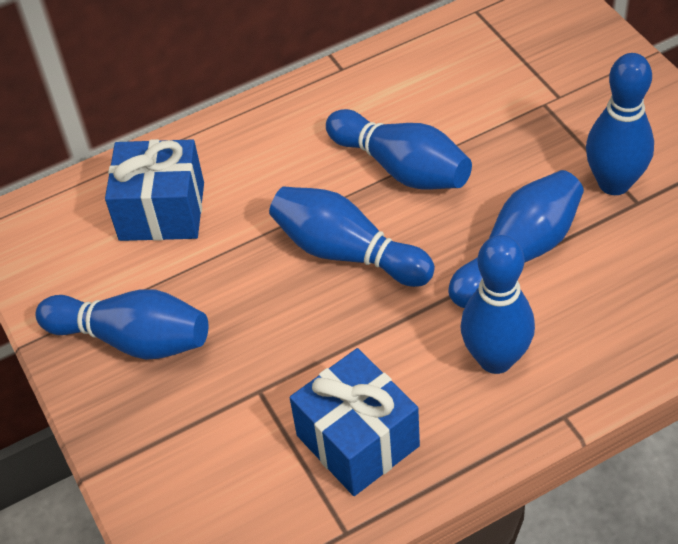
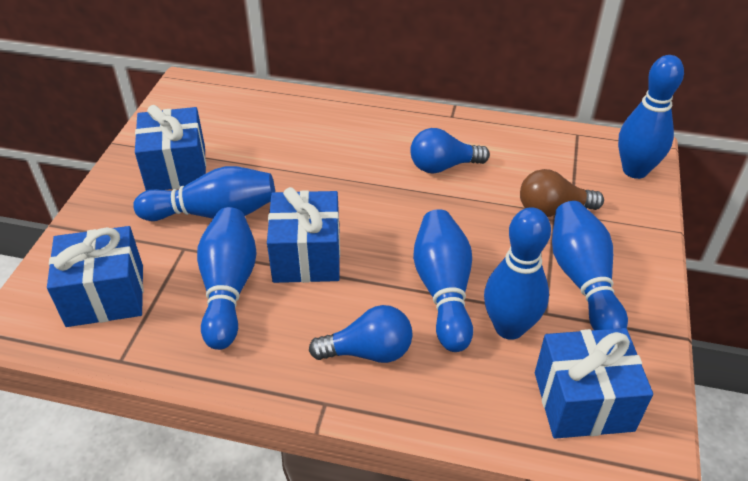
blue gift: 2 -> 4
blue light bulb: 0 -> 2
brown light bulb: 0 -> 1

